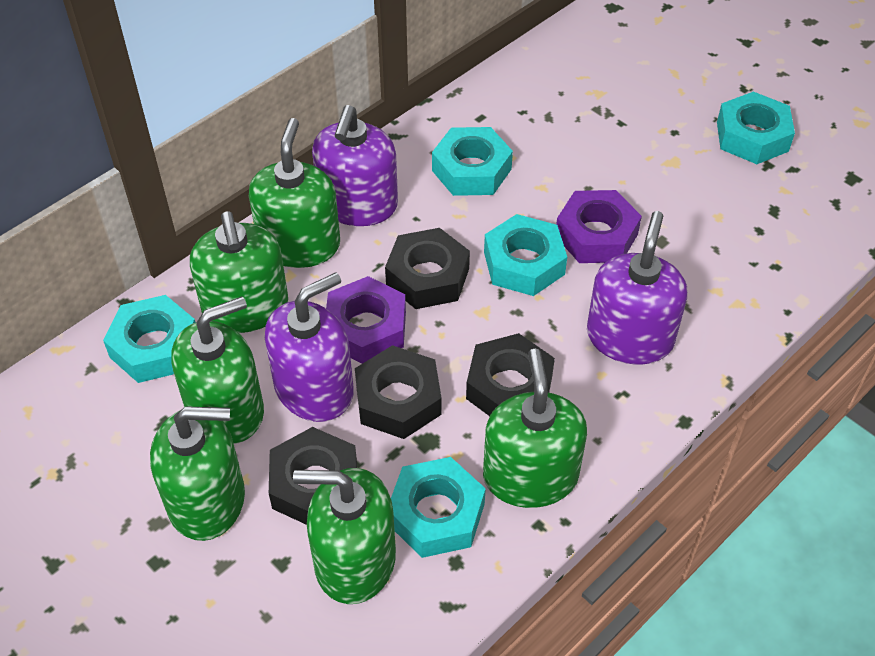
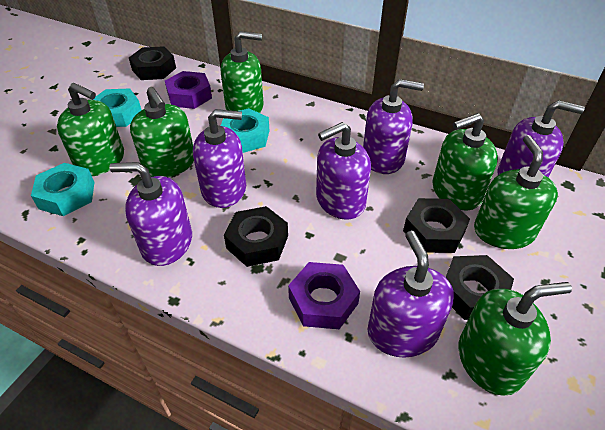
purple soap dispenser: 3 -> 6
turquoise nut: 5 -> 3

